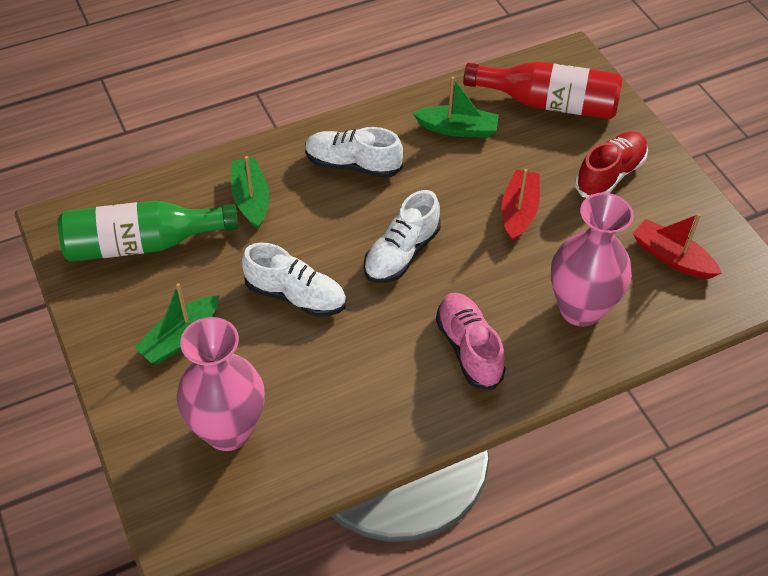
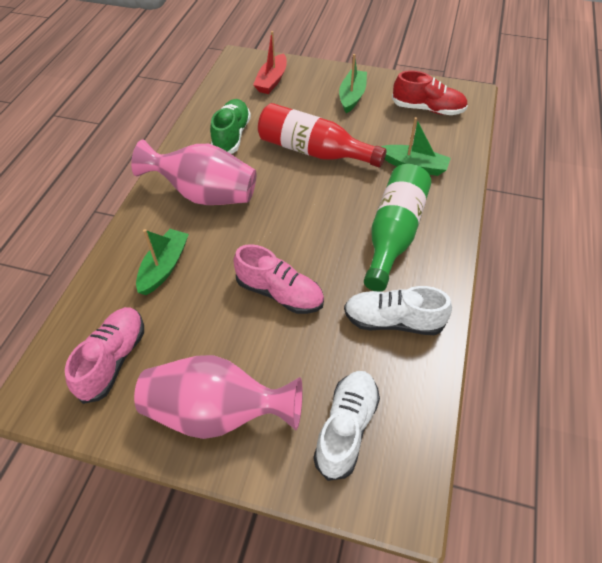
green shoe: 0 -> 1
pink shoe: 1 -> 2
red boat: 2 -> 1
white shoe: 3 -> 2

